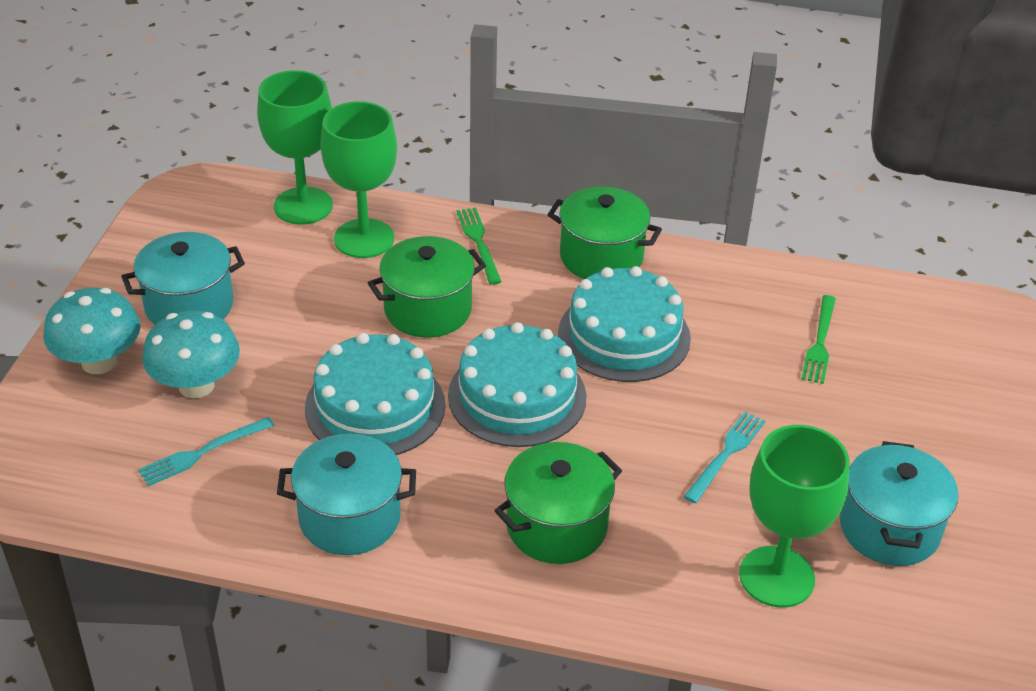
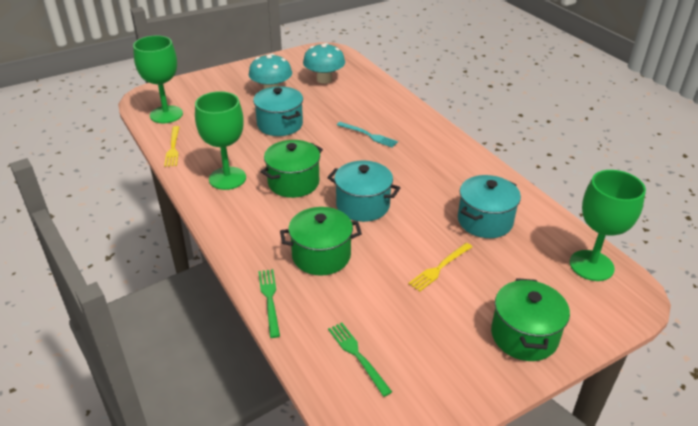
turquoise cake: 3 -> 0
turquoise fork: 2 -> 1
yellow fork: 0 -> 2

